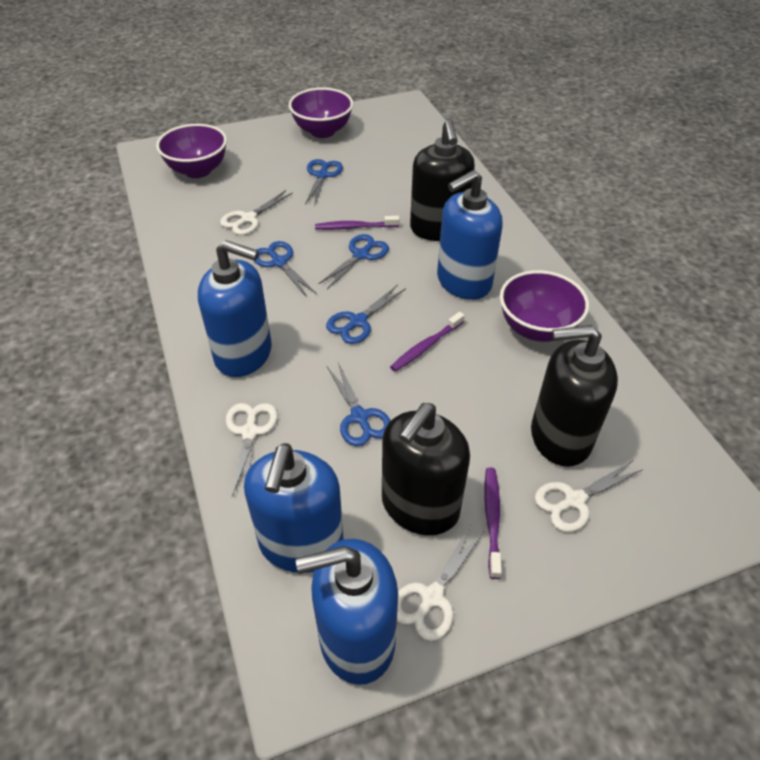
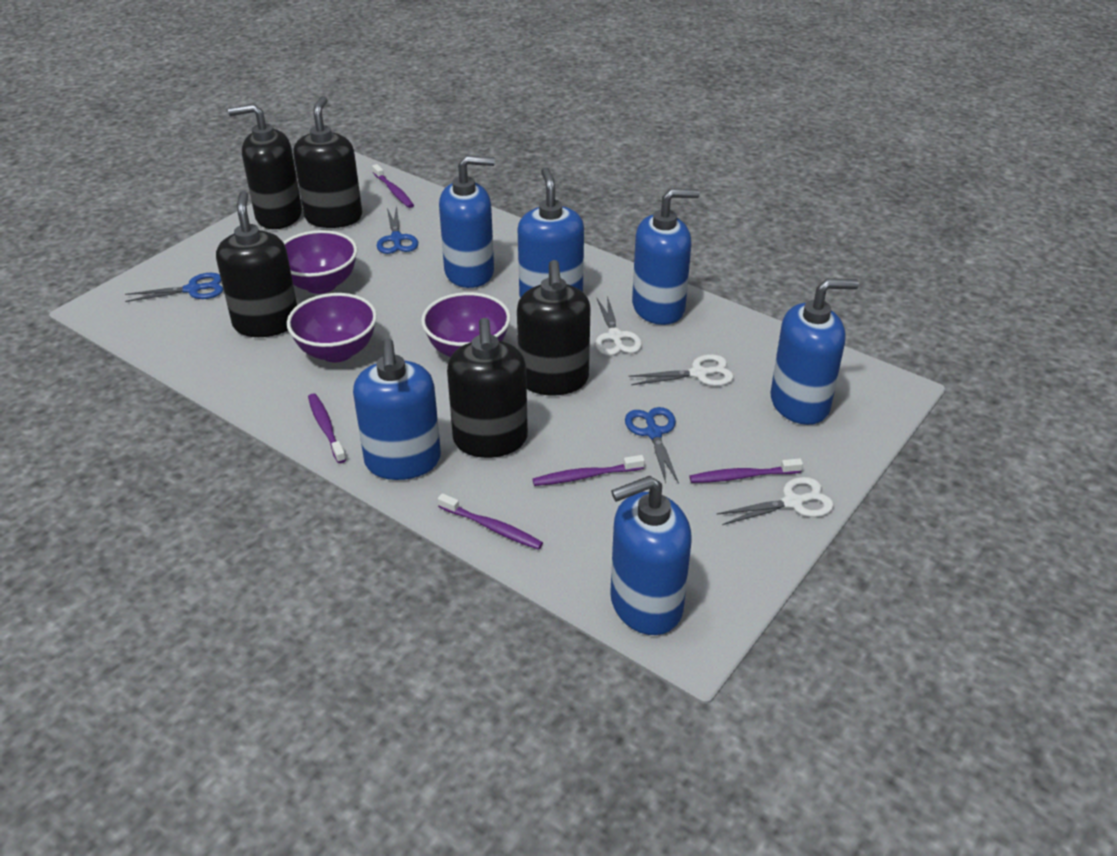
black soap dispenser: 3 -> 5
blue scissors: 5 -> 3
blue soap dispenser: 4 -> 6
purple toothbrush: 3 -> 5
white scissors: 4 -> 3

